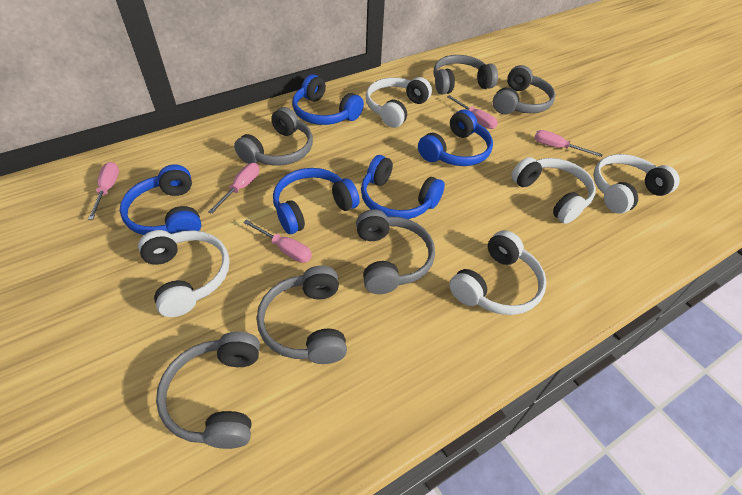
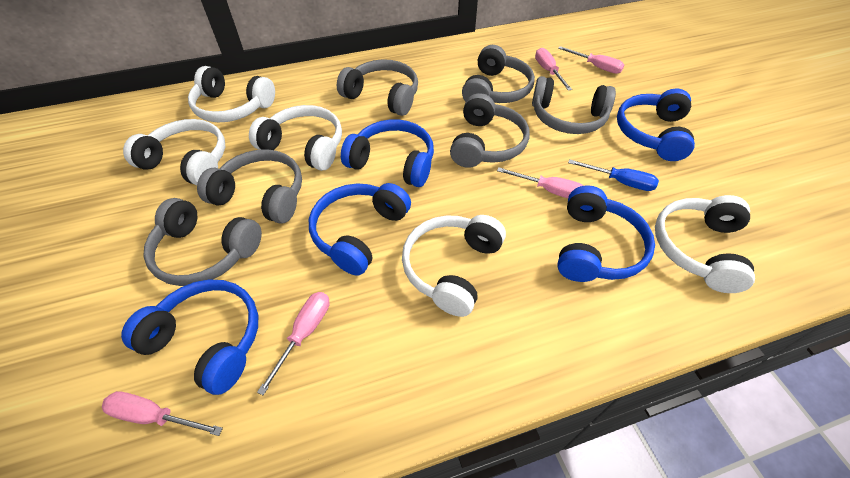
blue screwdriver: 0 -> 1

